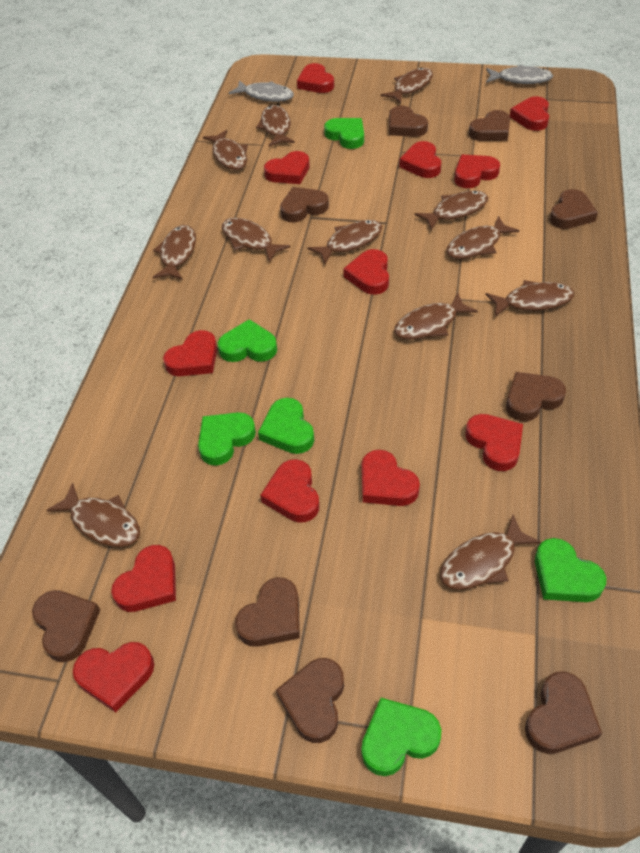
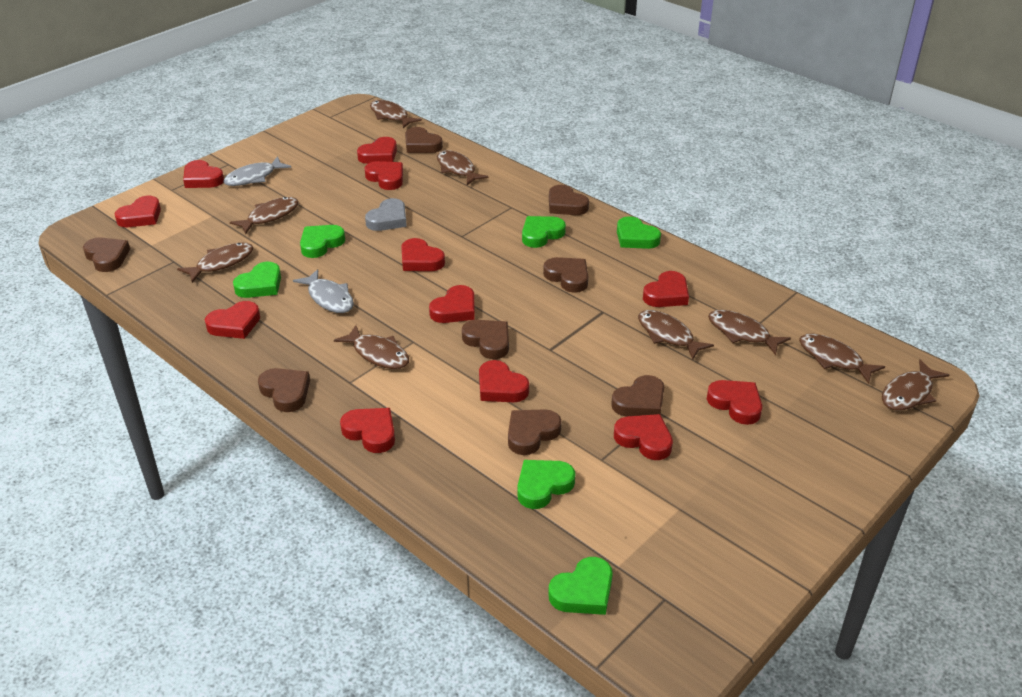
brown fish: 12 -> 9
brown heart: 9 -> 8
grey heart: 0 -> 1

